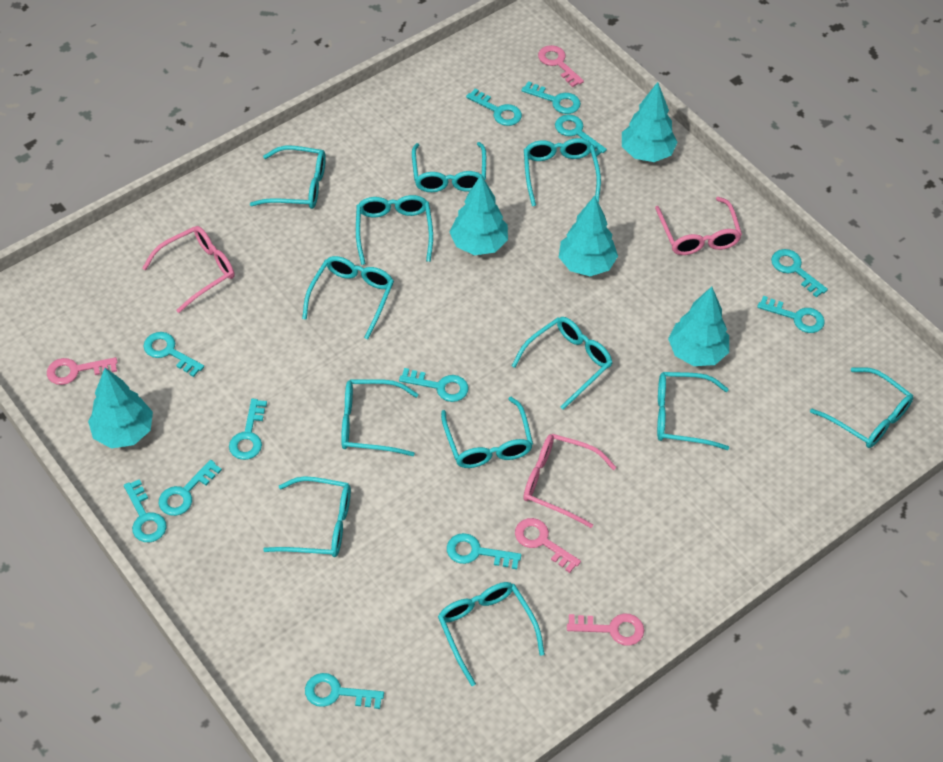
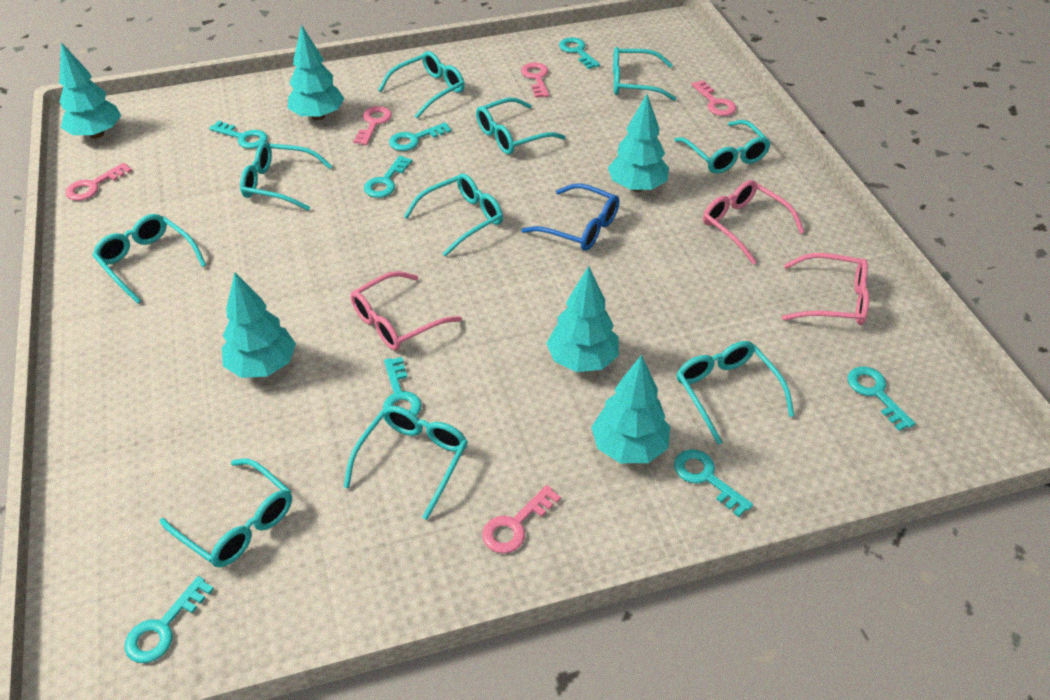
blue glasses: 0 -> 1
pink key: 4 -> 5
turquoise glasses: 12 -> 10
turquoise key: 12 -> 8
turquoise tree: 5 -> 6

